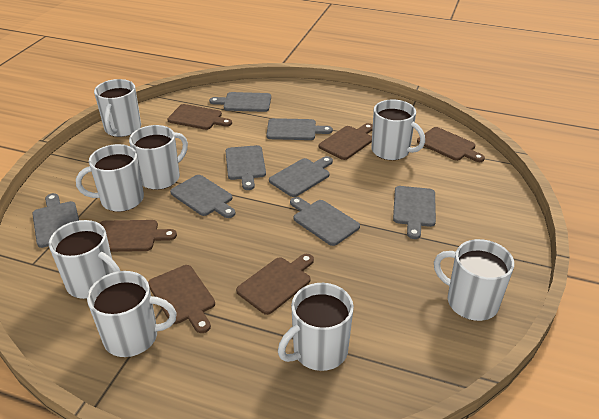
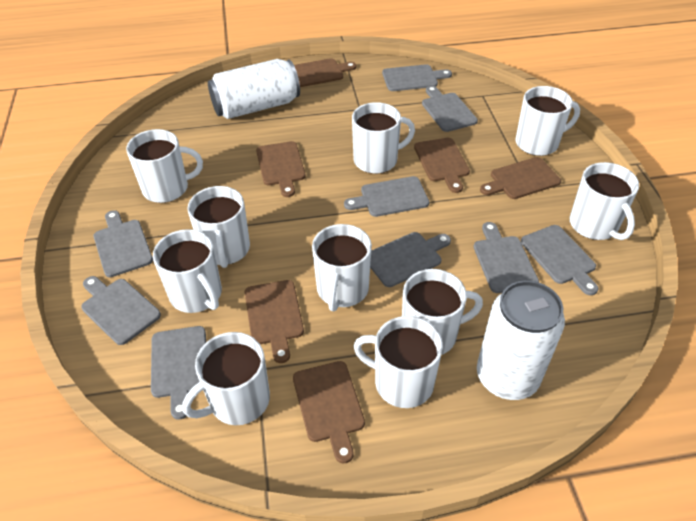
grey cutting board: 8 -> 9
white can: 0 -> 2
white mug: 8 -> 10

